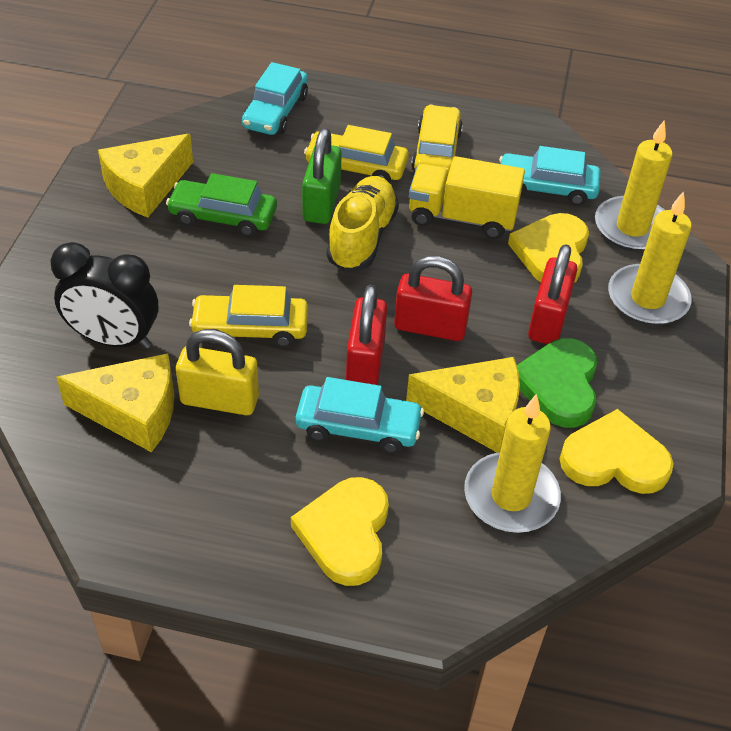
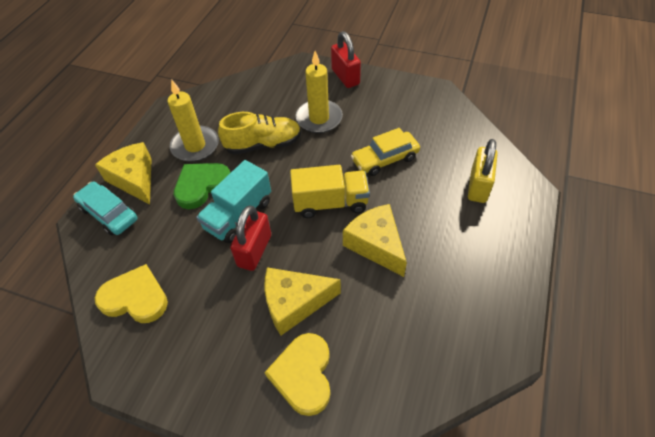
black clock: 1 -> 0
green car: 1 -> 0
green padlock: 1 -> 0
red padlock: 3 -> 2
turquoise car: 3 -> 1
turquoise truck: 0 -> 1
yellow candle: 3 -> 2
yellow car: 3 -> 1
yellow heart: 3 -> 2

